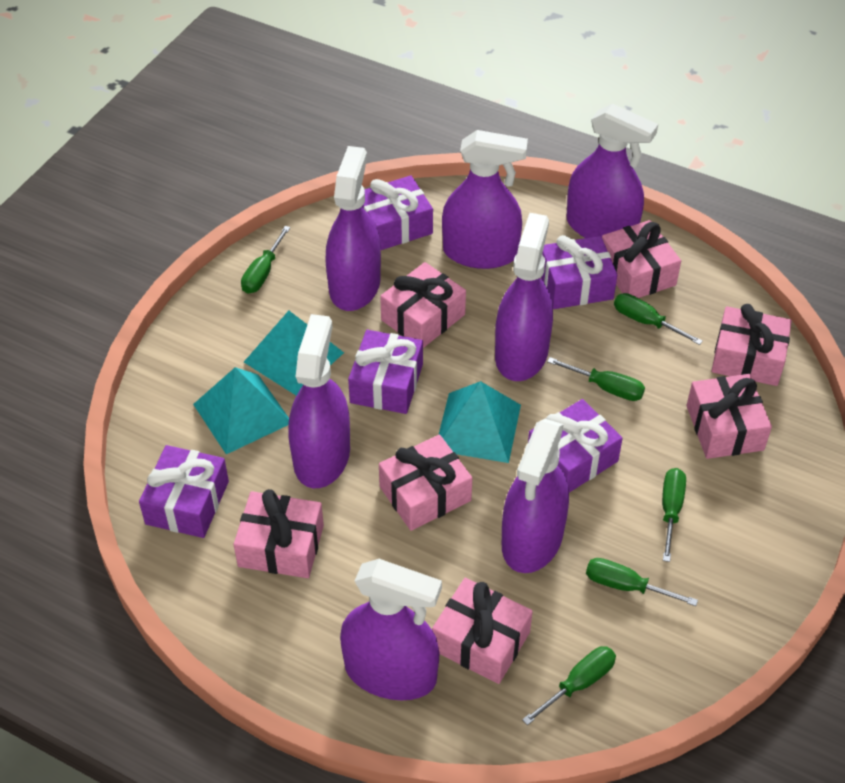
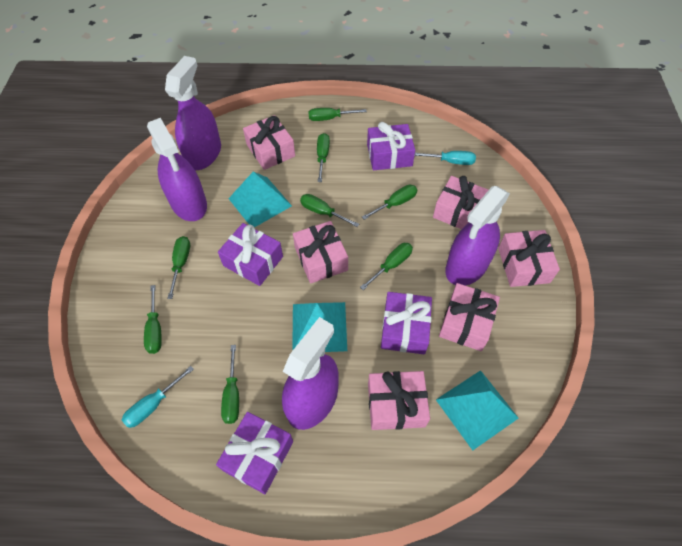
green screwdriver: 6 -> 8
pink gift: 7 -> 6
purple gift: 5 -> 4
purple spray bottle: 7 -> 4
turquoise screwdriver: 0 -> 2

